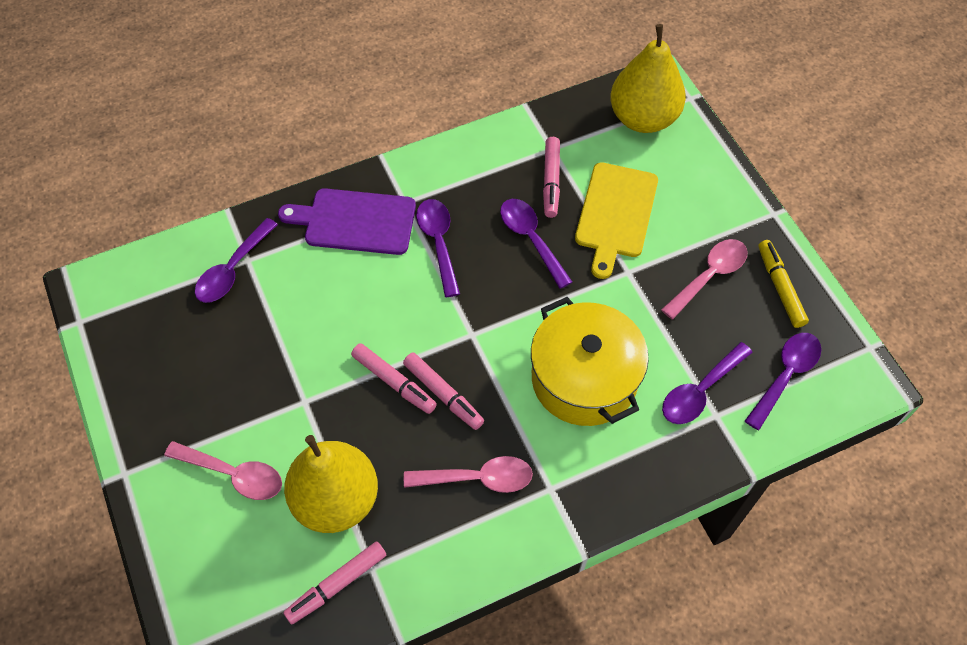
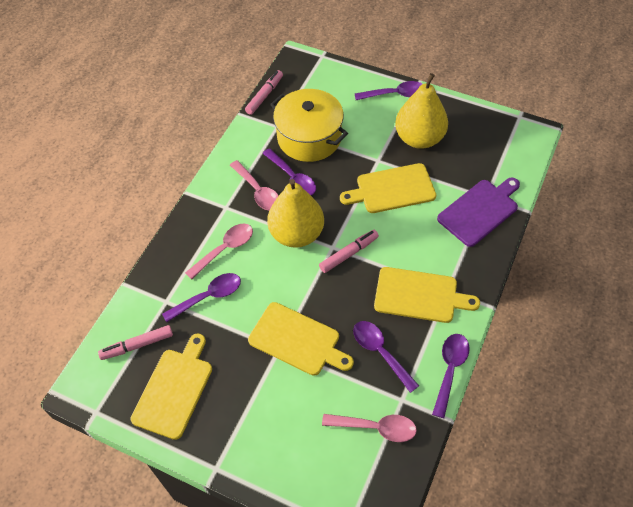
pink marker: 4 -> 3
yellow cutting board: 1 -> 4
yellow marker: 1 -> 0

